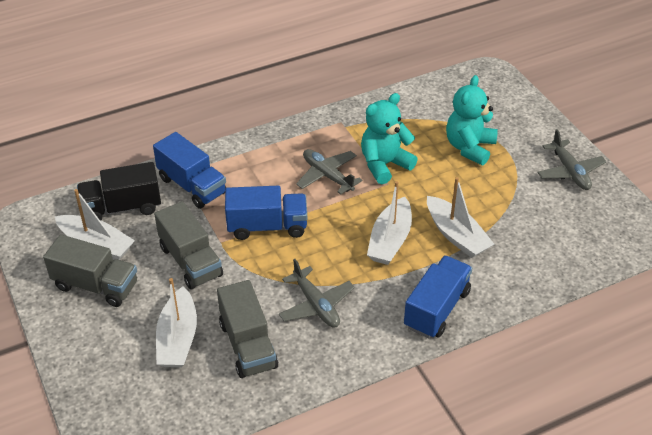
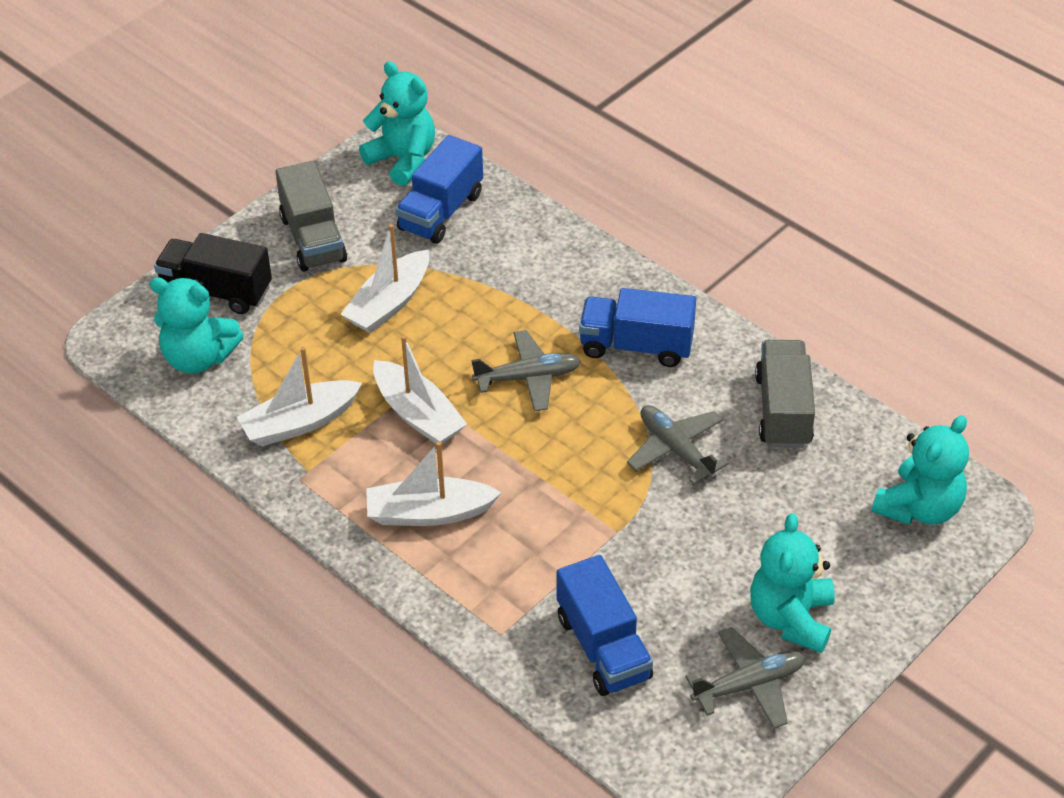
grey truck: 3 -> 2
turquoise teddy bear: 2 -> 4

